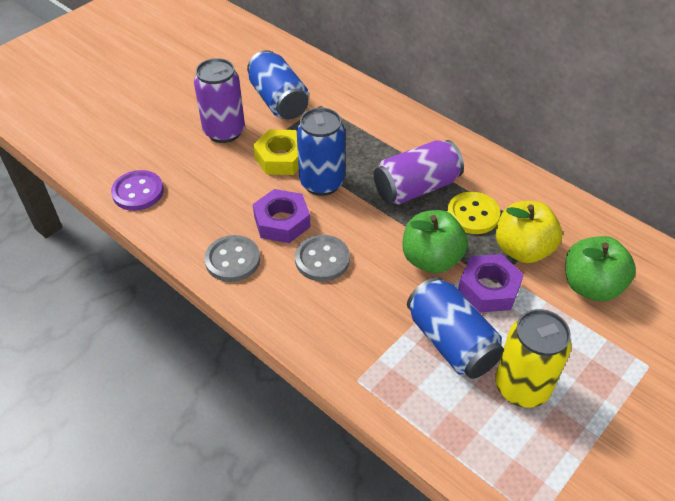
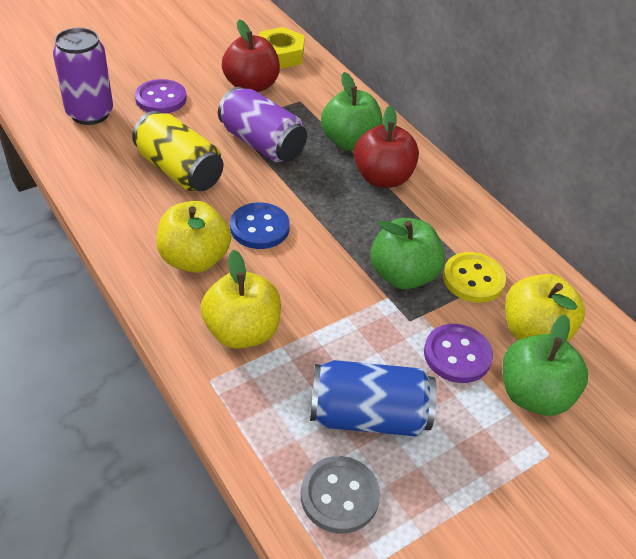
blue button: 0 -> 1
blue can: 3 -> 1
green apple: 2 -> 3
grey button: 2 -> 1
purple button: 1 -> 2
purple nut: 2 -> 0
red apple: 0 -> 2
yellow apple: 1 -> 3

